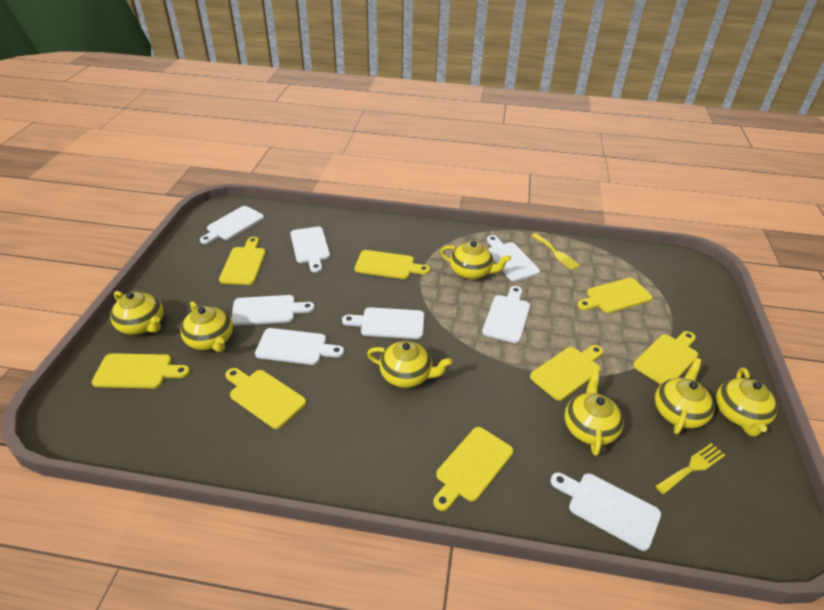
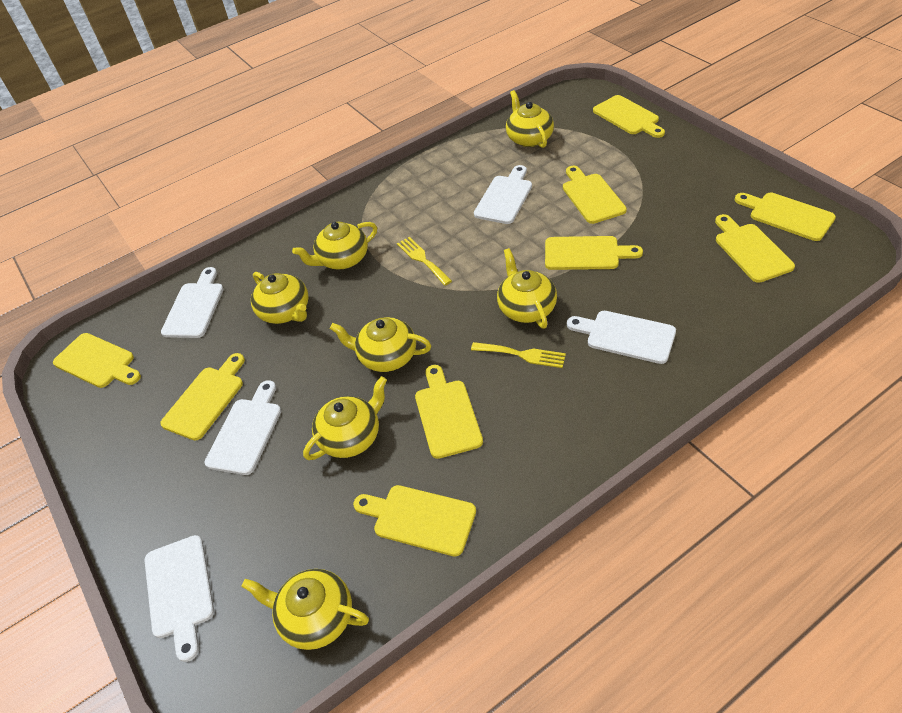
white cutting board: 8 -> 5
yellow cutting board: 8 -> 9

